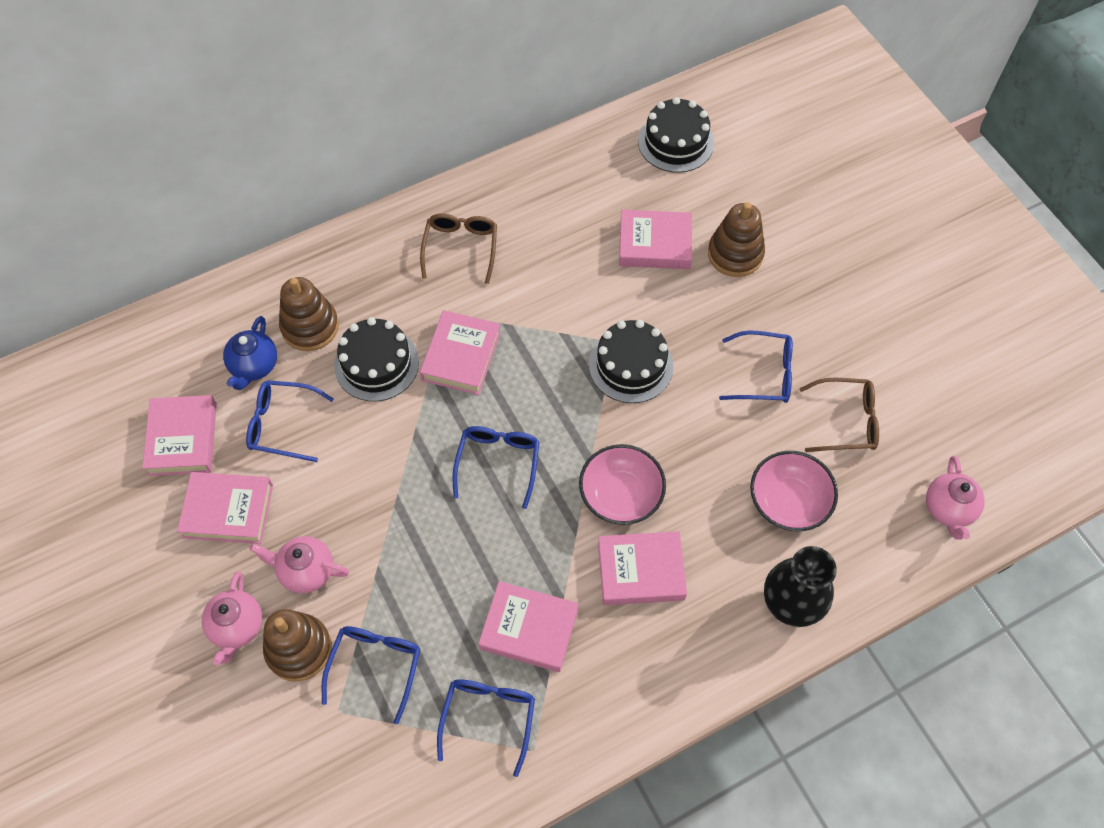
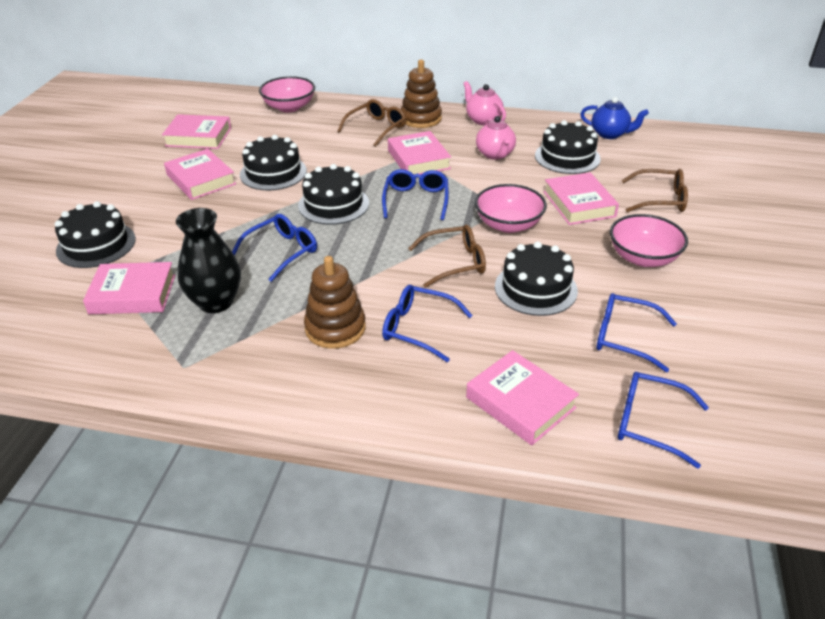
black cake: 3 -> 5
brown glasses: 2 -> 3
brown stacking toy: 3 -> 2
pink bowl: 2 -> 3
pink teapot: 3 -> 2

